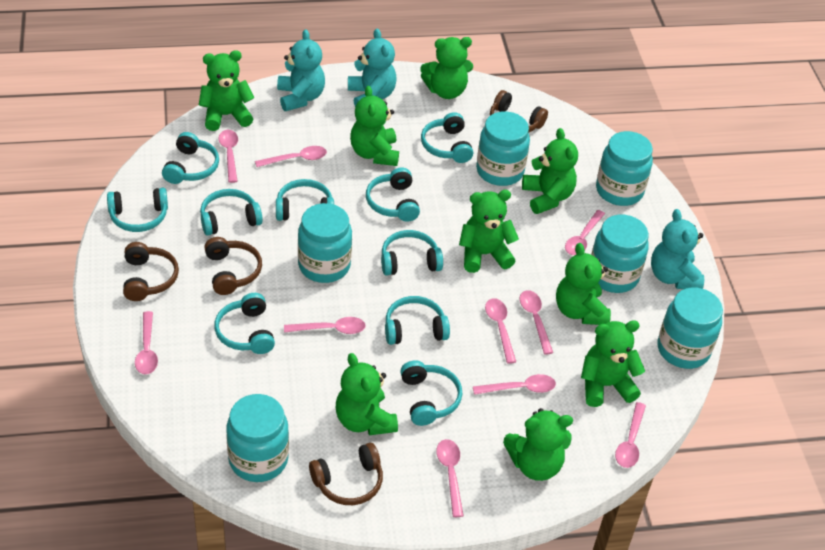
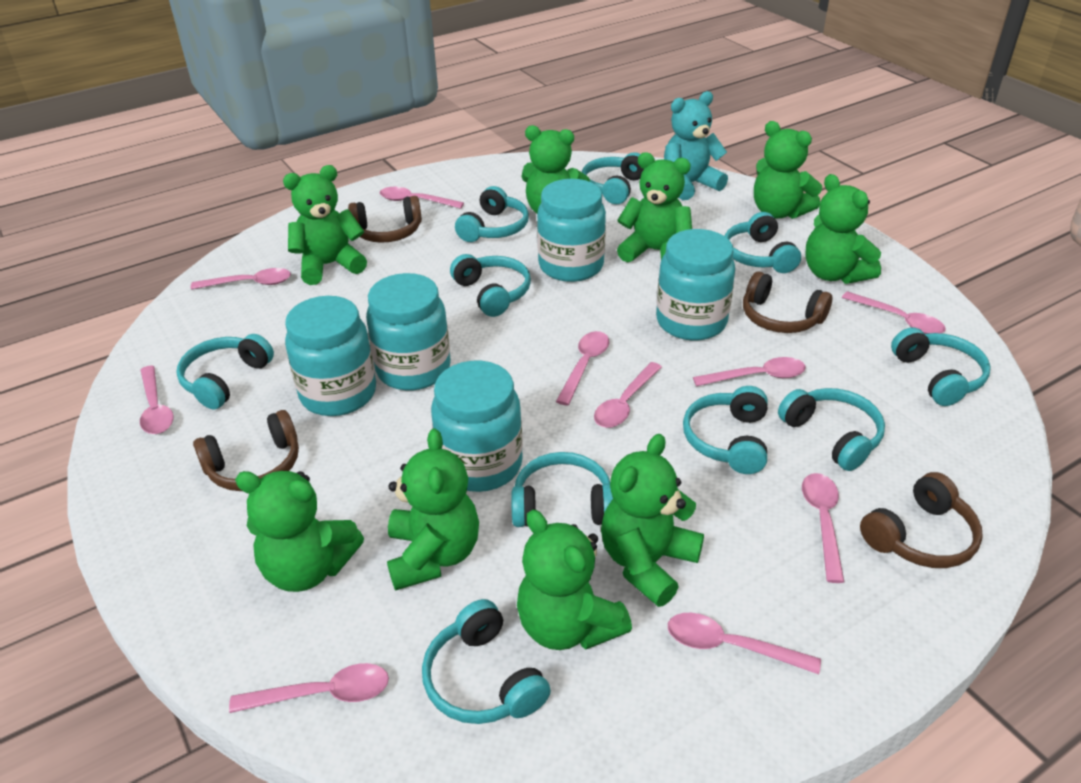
turquoise jar: 6 -> 5
turquoise teddy bear: 3 -> 1

